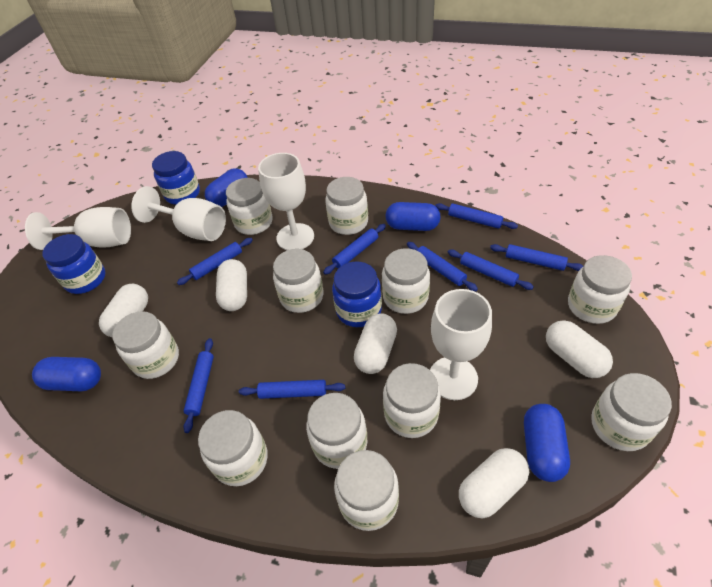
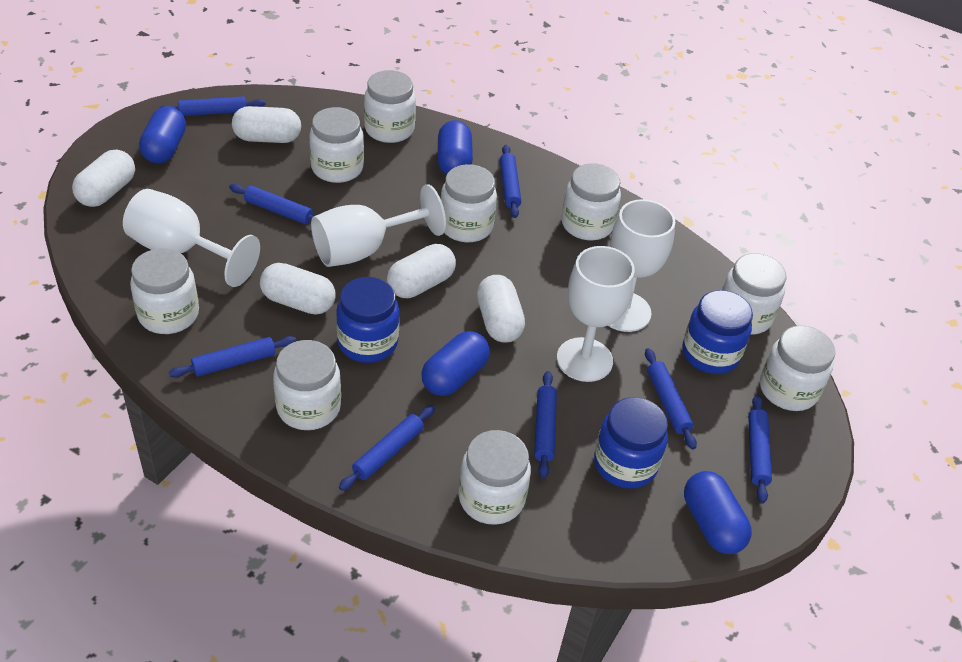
white jar: 11 -> 9

